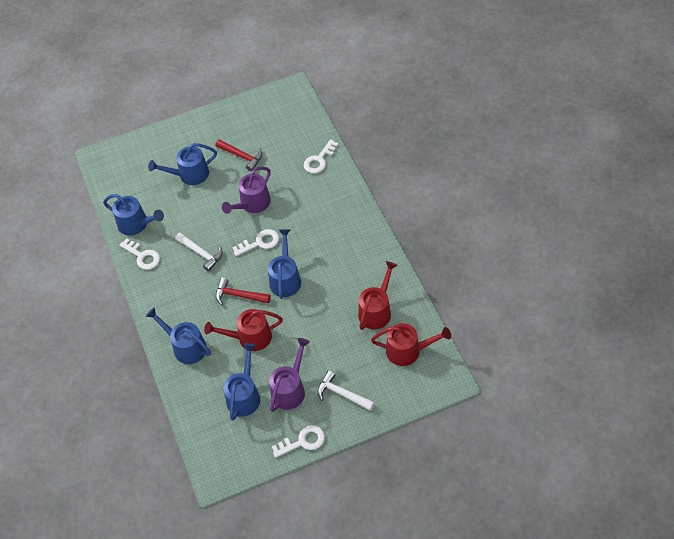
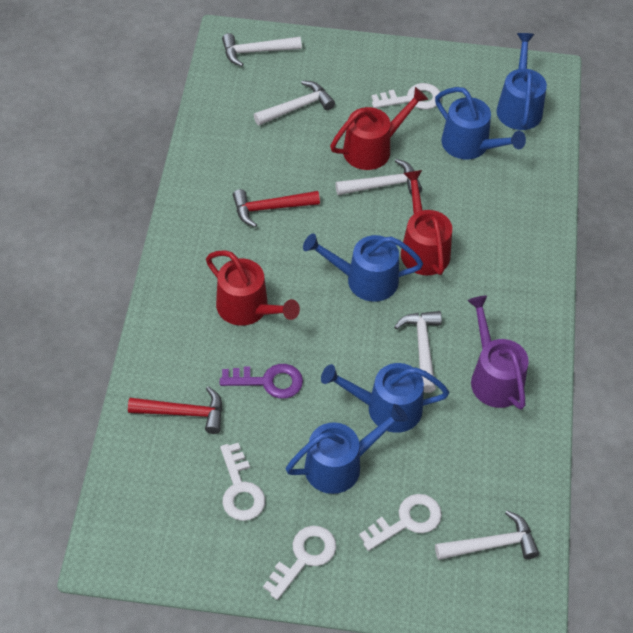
purple key: 0 -> 1
purple watering can: 2 -> 1
white hammer: 2 -> 5

